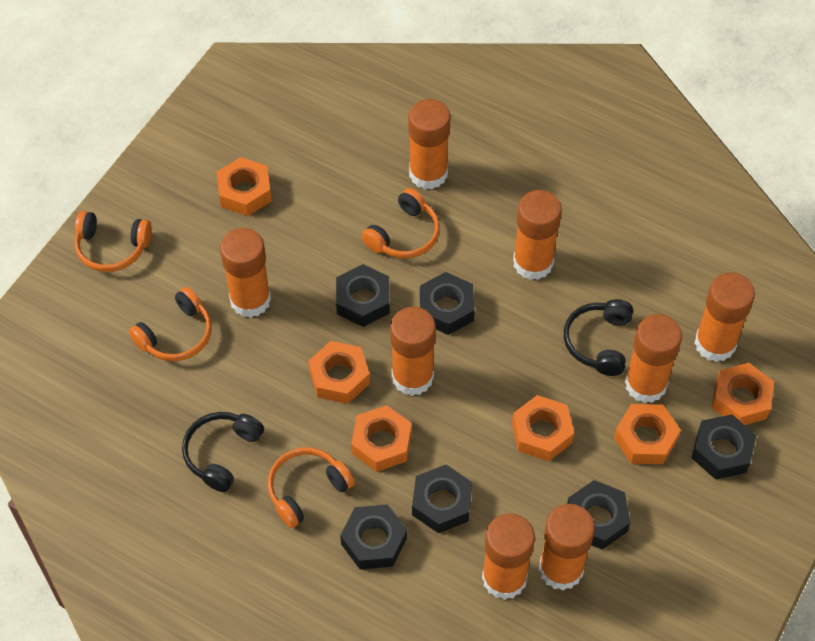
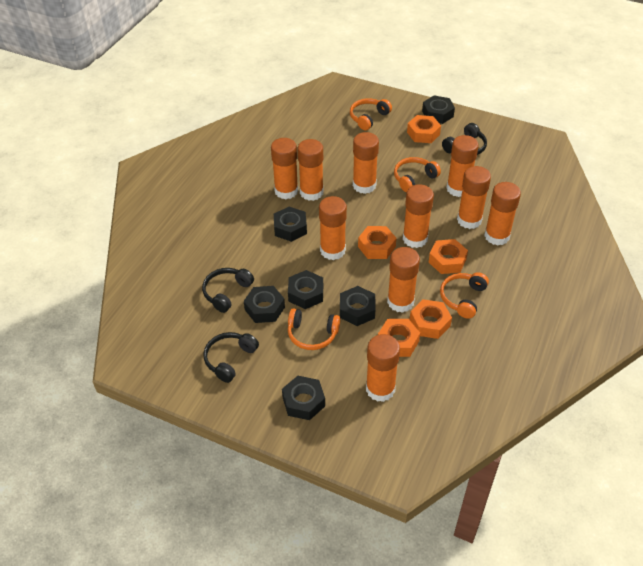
black headphones: 2 -> 3
orange glue stick: 8 -> 10
orange nut: 6 -> 5

